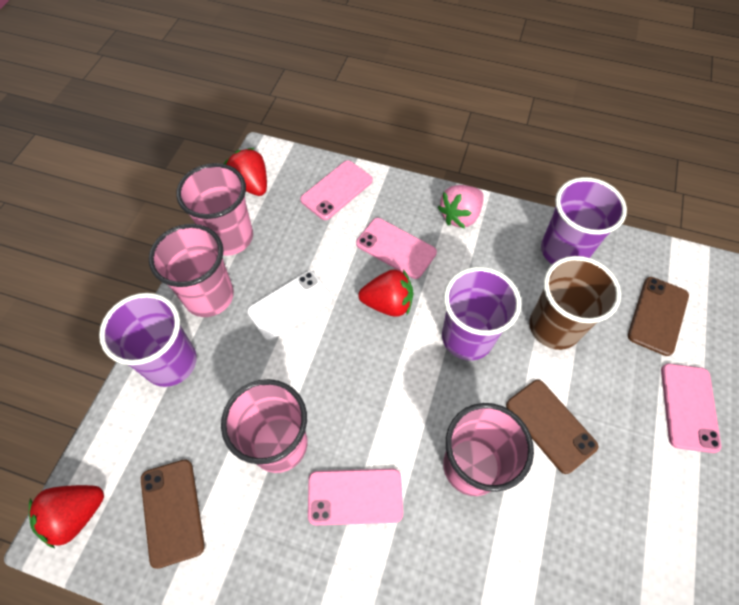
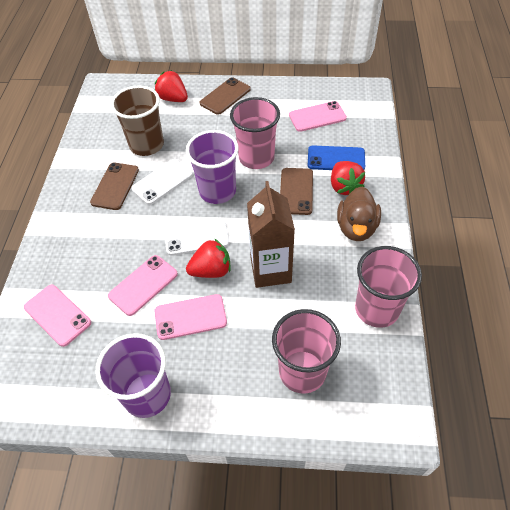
blue phone: 0 -> 1
brown carton: 0 -> 1
brown duck: 0 -> 1
pink cup: 4 -> 3
pink strawberry: 1 -> 0
purple cup: 3 -> 2
white phone: 1 -> 2

